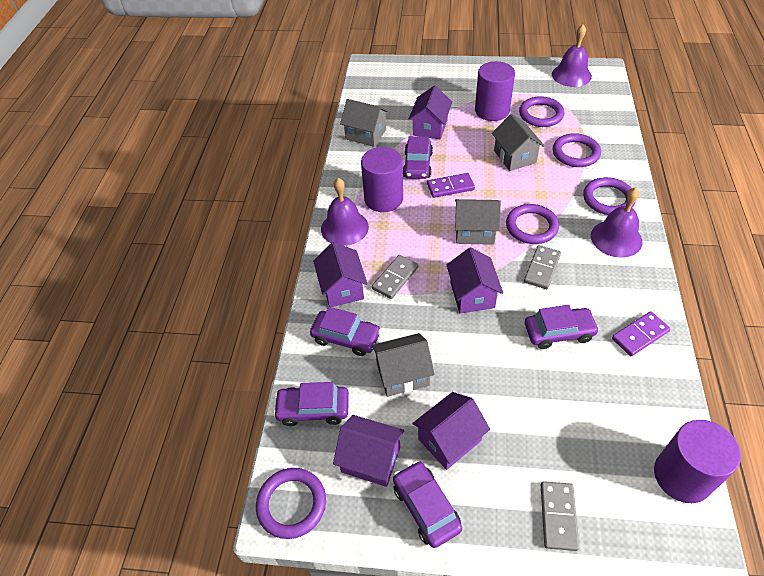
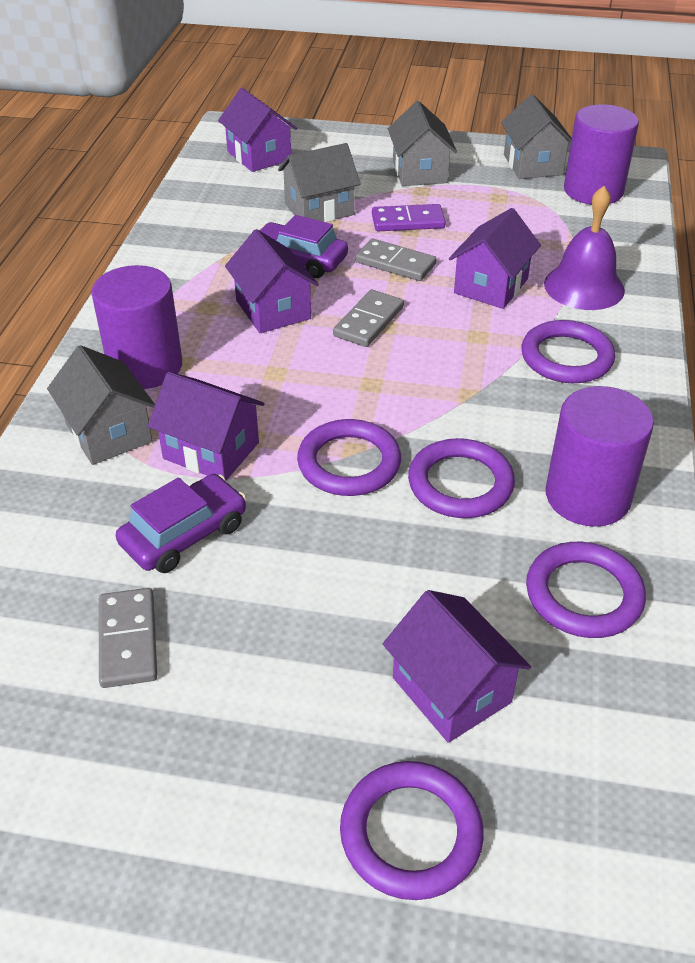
purple bell: 3 -> 1
purple car: 5 -> 2
purple domino: 2 -> 1

